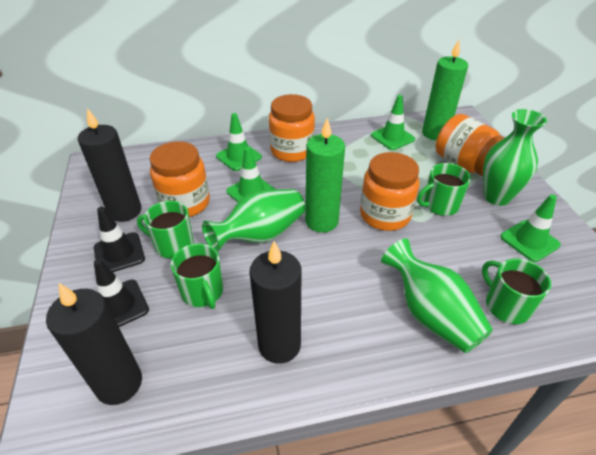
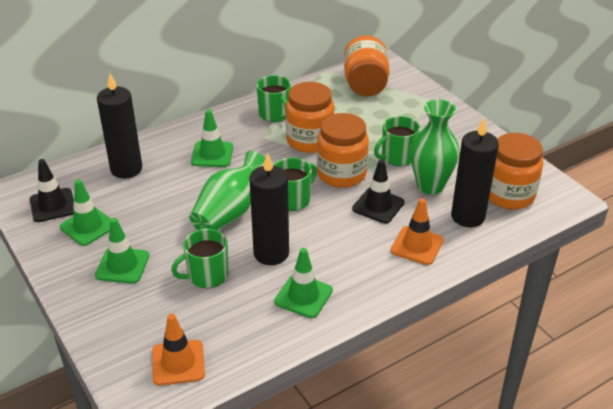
green candle: 2 -> 0
green vase: 3 -> 2
orange traffic cone: 0 -> 2

